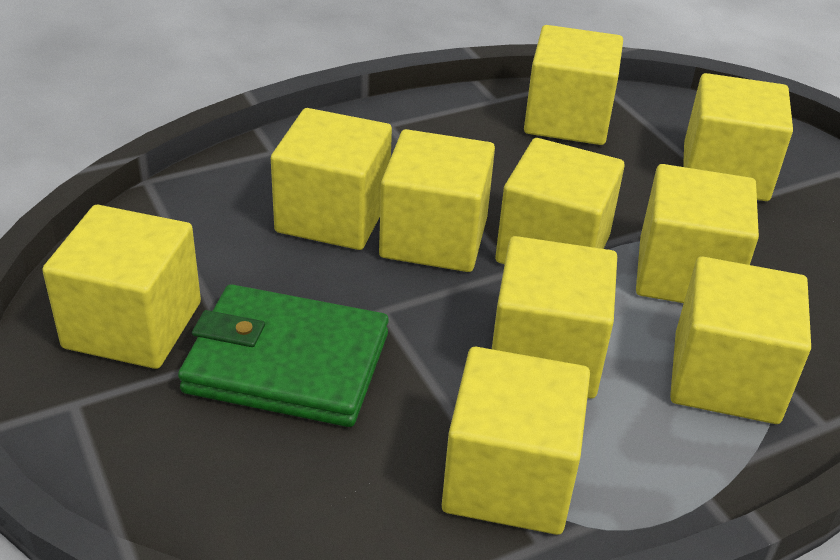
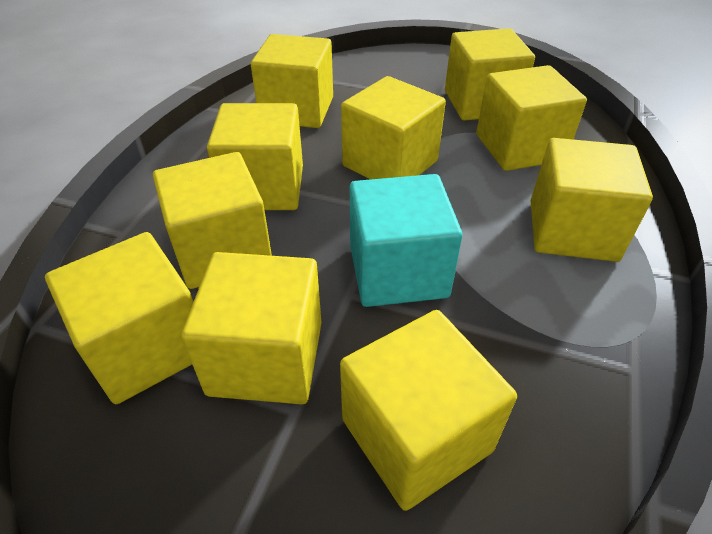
green wallet: 1 -> 0
turquoise cube: 0 -> 1

